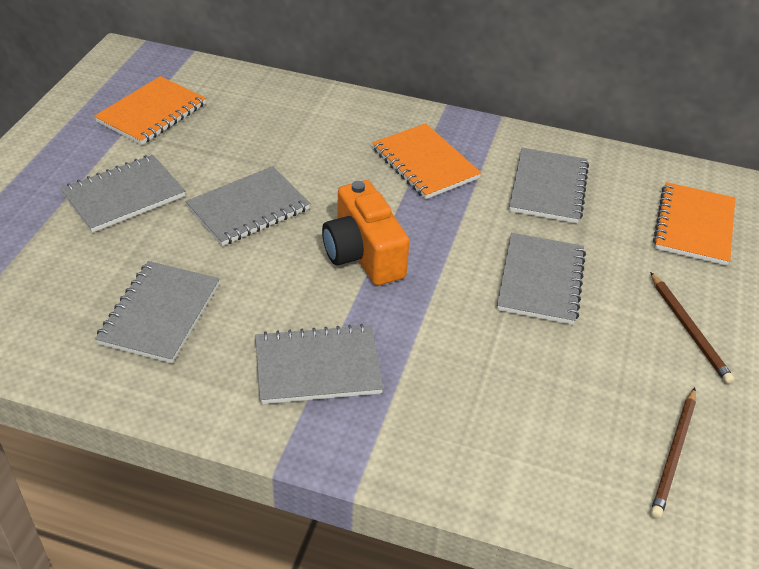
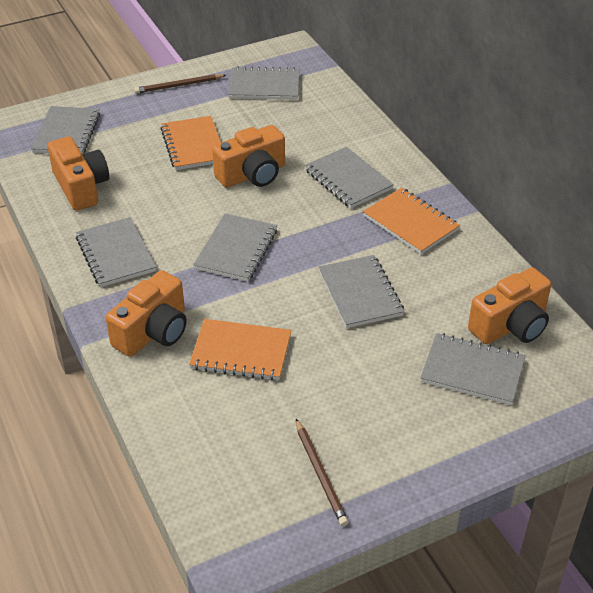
grey notebook: 6 -> 7
orange camera: 1 -> 4

